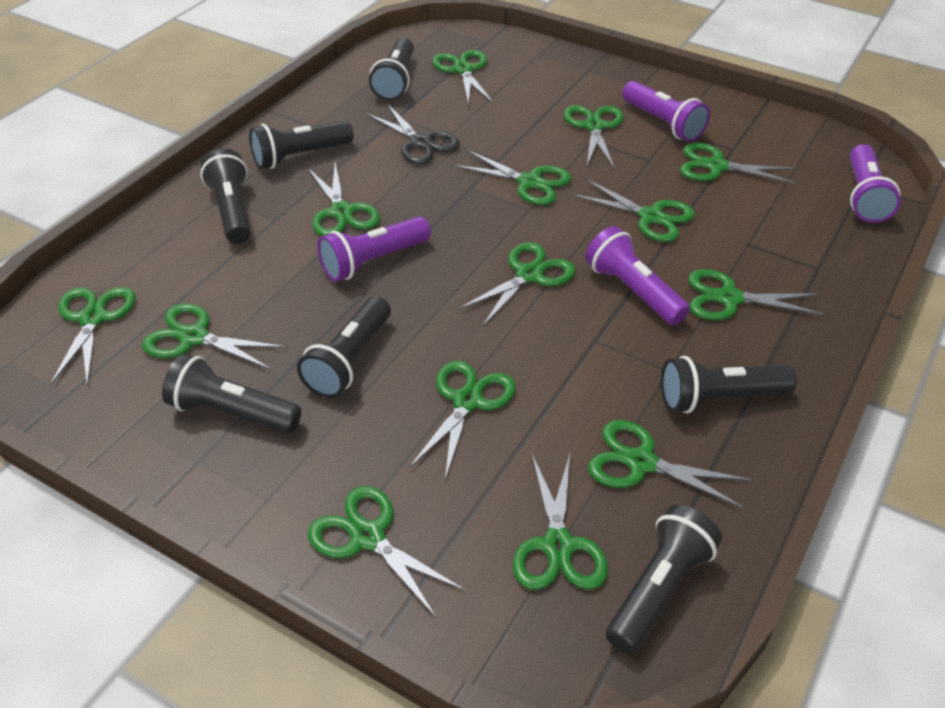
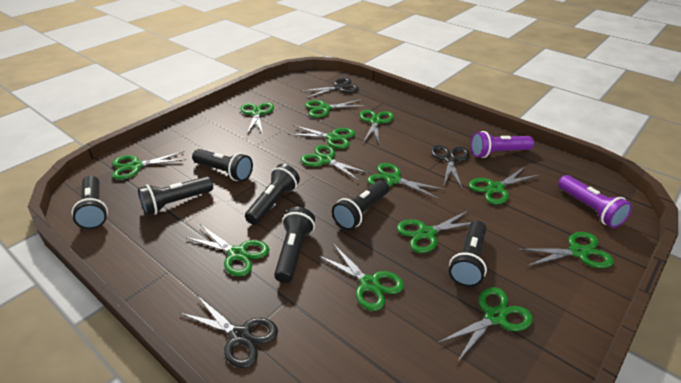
black scissors: 1 -> 3
green scissors: 14 -> 13
purple flashlight: 4 -> 2

